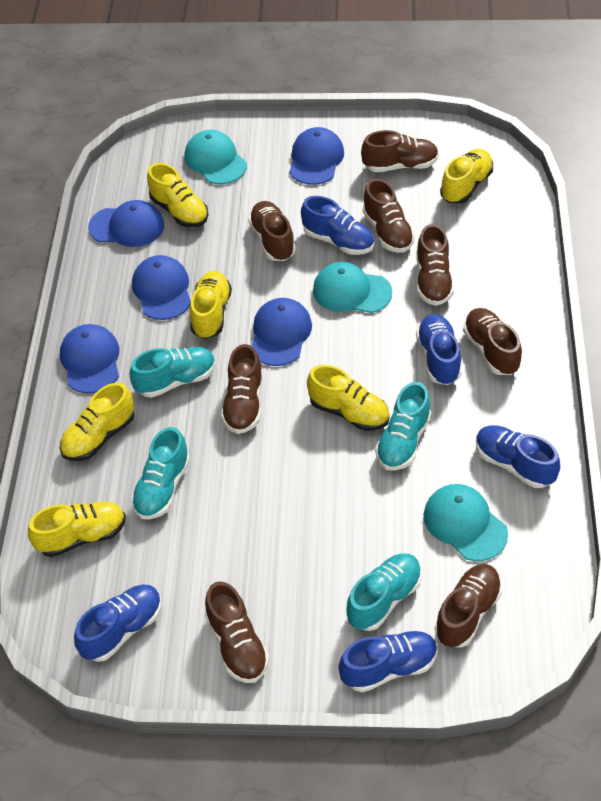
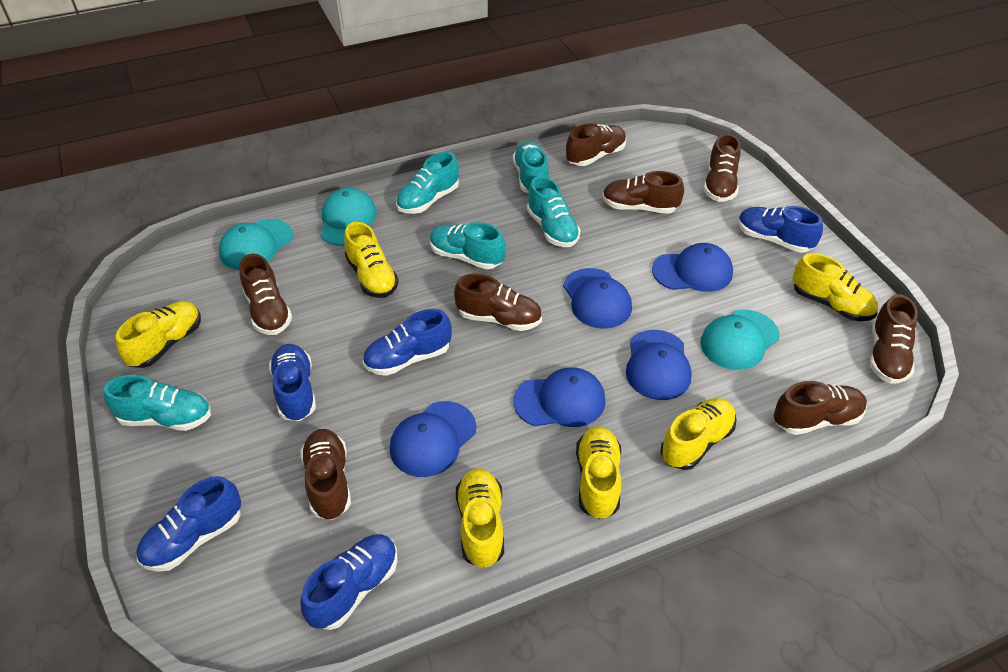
turquoise shoe: 4 -> 5

